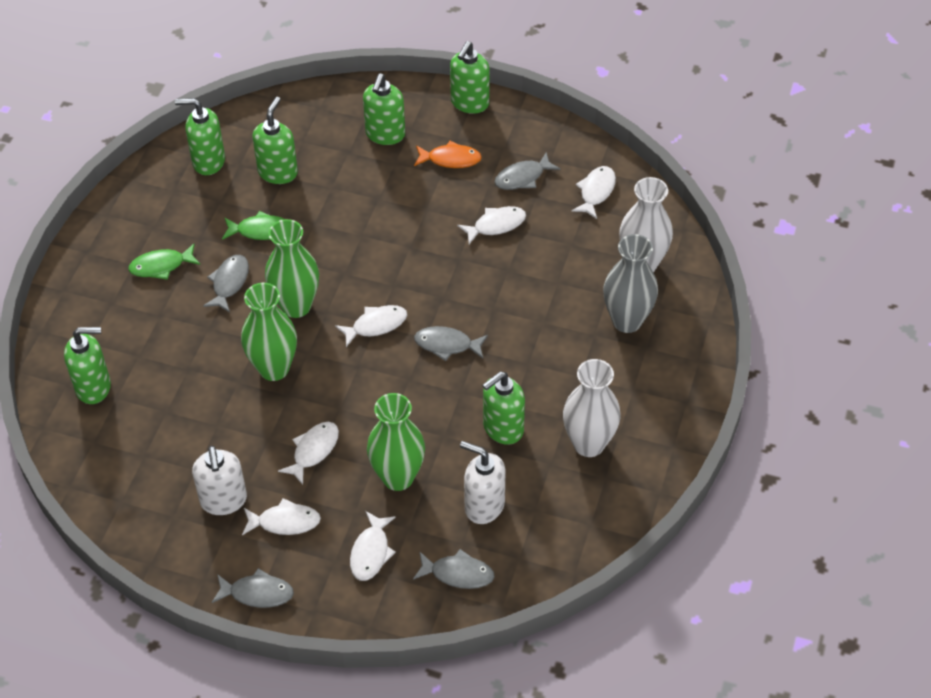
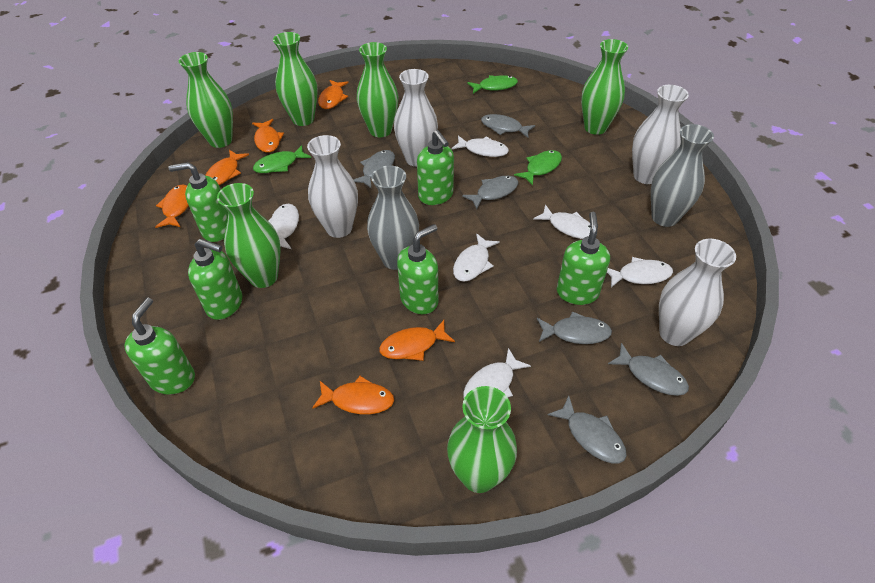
green fish: 2 -> 3
green vase: 3 -> 6
grey fish: 5 -> 6
grey vase: 1 -> 2
orange fish: 1 -> 6
white soap dispenser: 2 -> 0
white vase: 2 -> 4

